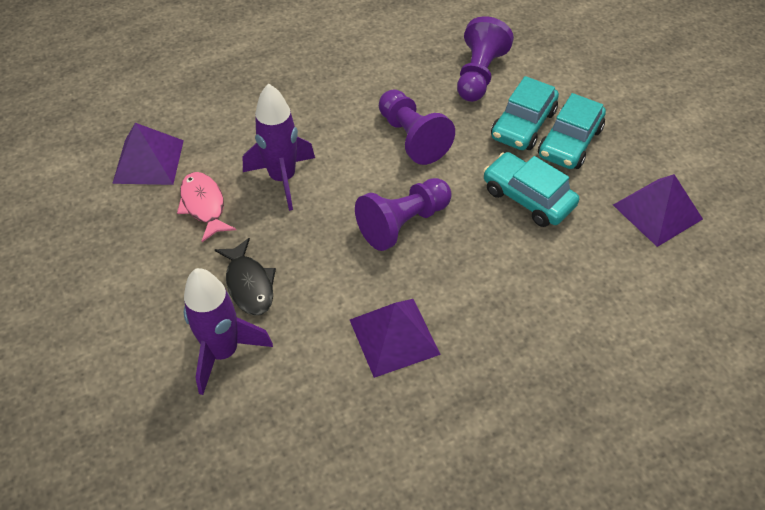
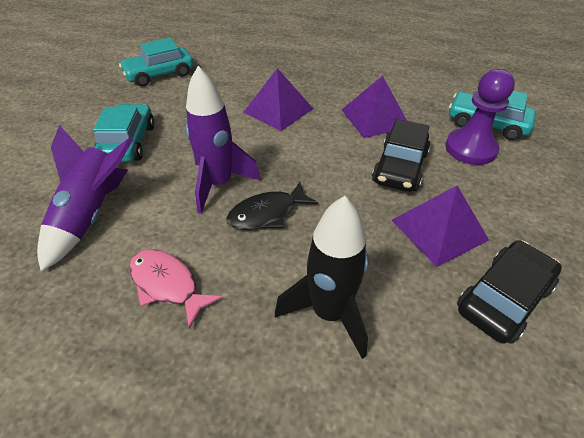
black car: 0 -> 2
black rocket: 0 -> 1
purple pawn: 3 -> 1

